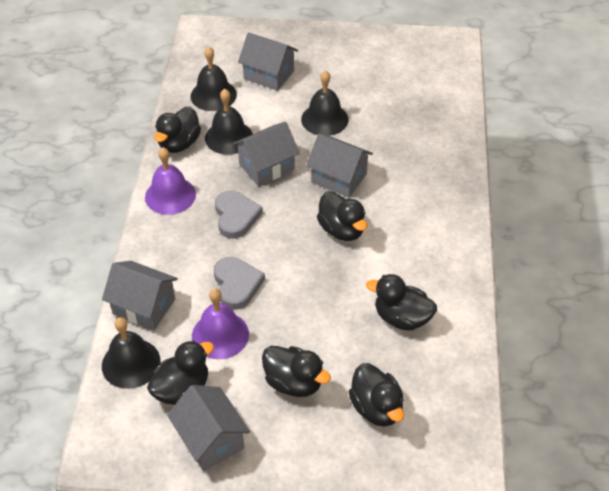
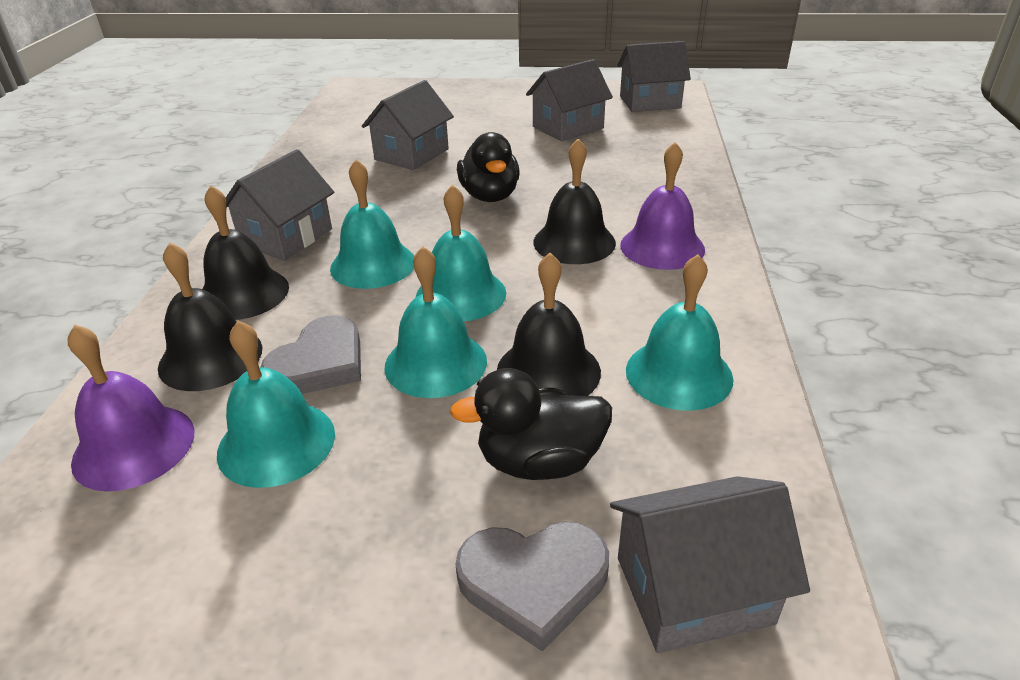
black duck: 6 -> 2
turquoise bell: 0 -> 5

